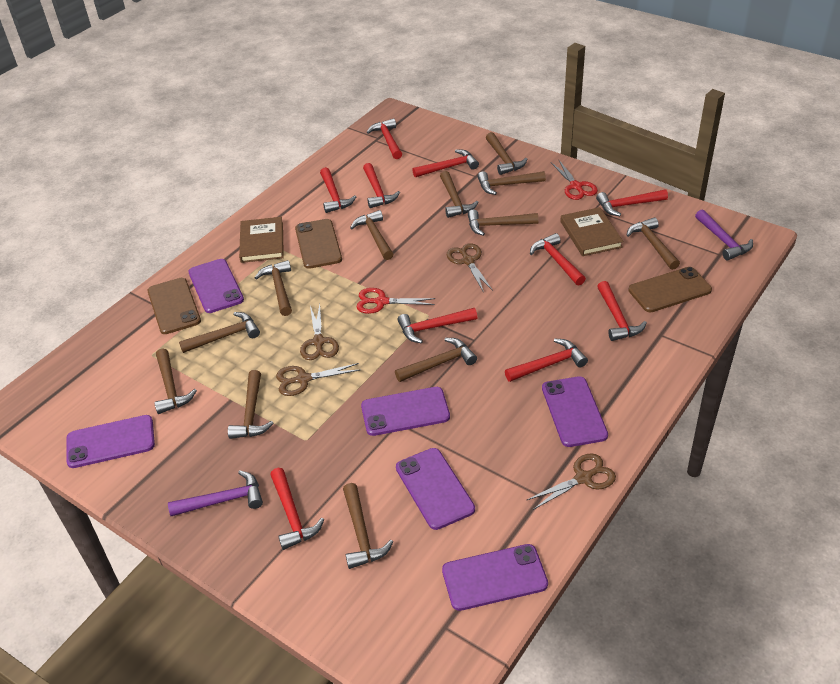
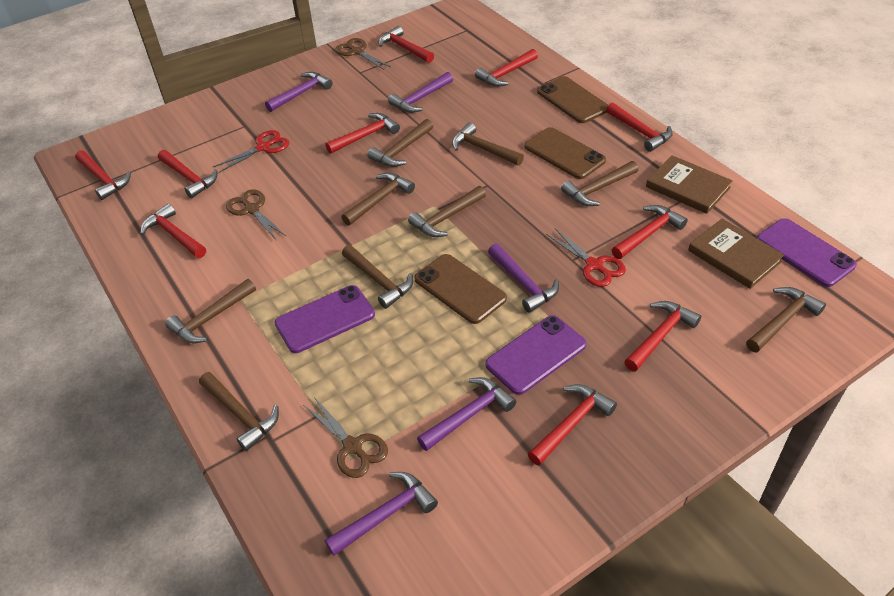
brown hammer: 12 -> 9
brown scissors: 4 -> 3
purple hammer: 2 -> 5
purple phone: 6 -> 3

